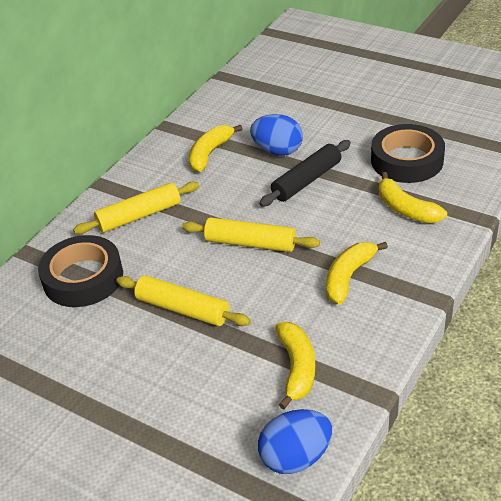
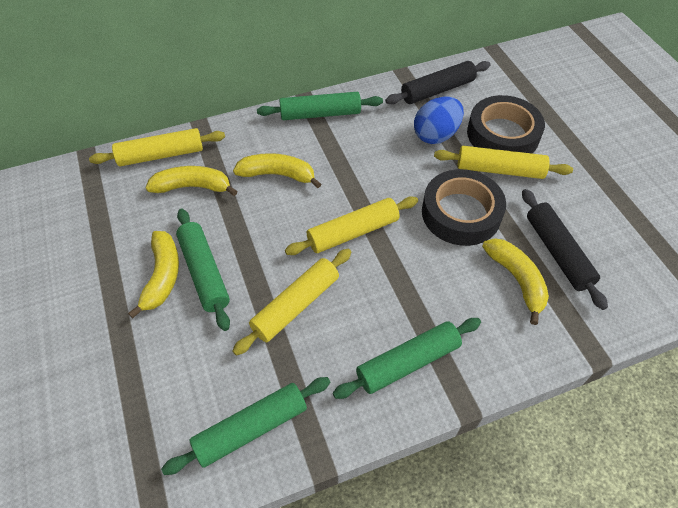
black rolling pin: 1 -> 2
blue egg: 2 -> 1
green rolling pin: 0 -> 4
yellow rolling pin: 3 -> 4

